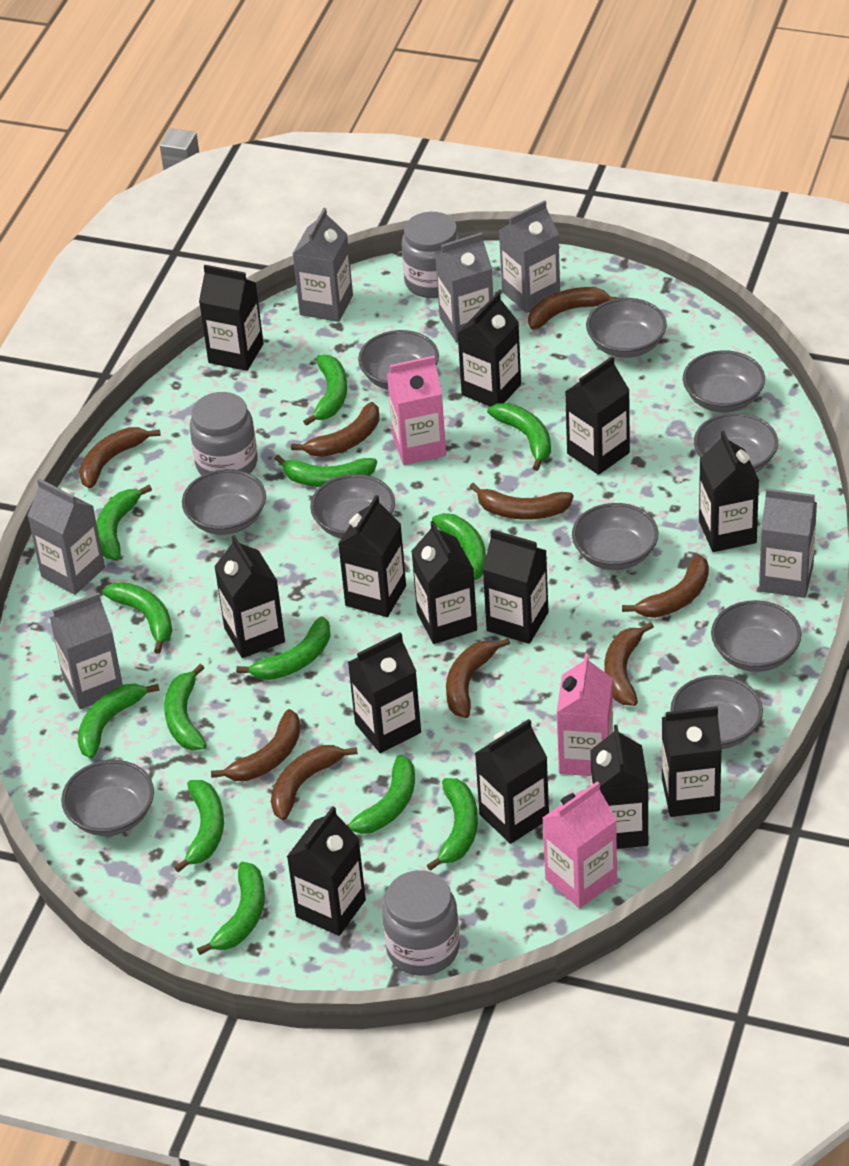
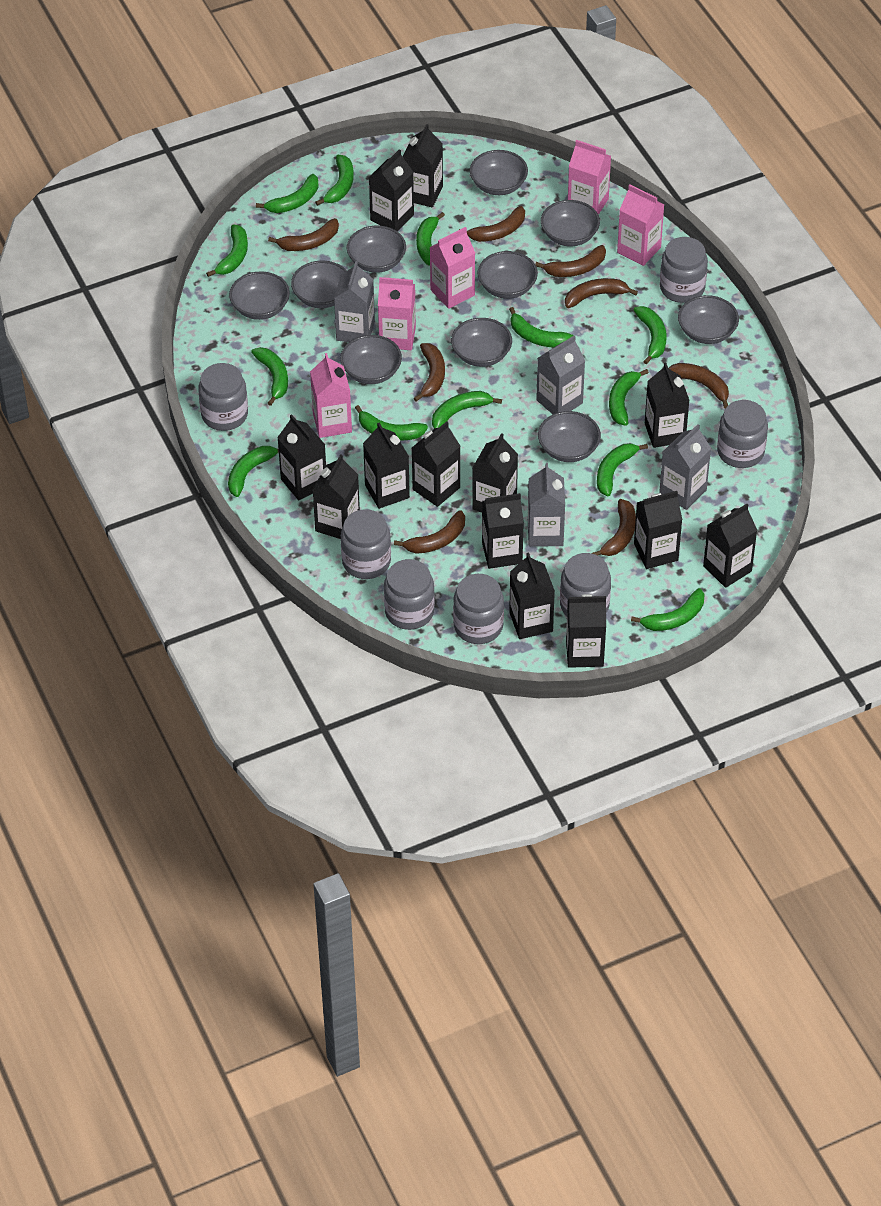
brown banana: 9 -> 8
grey carton: 6 -> 4
grey jar: 3 -> 7
pink carton: 3 -> 5

